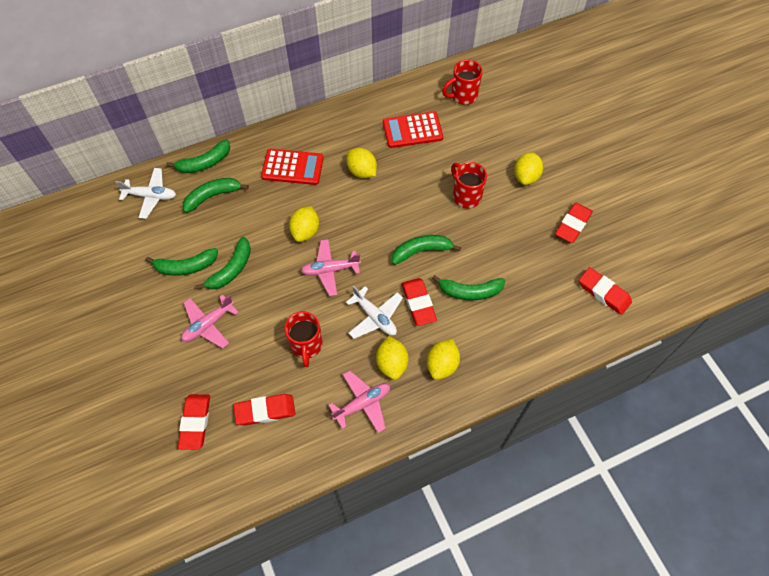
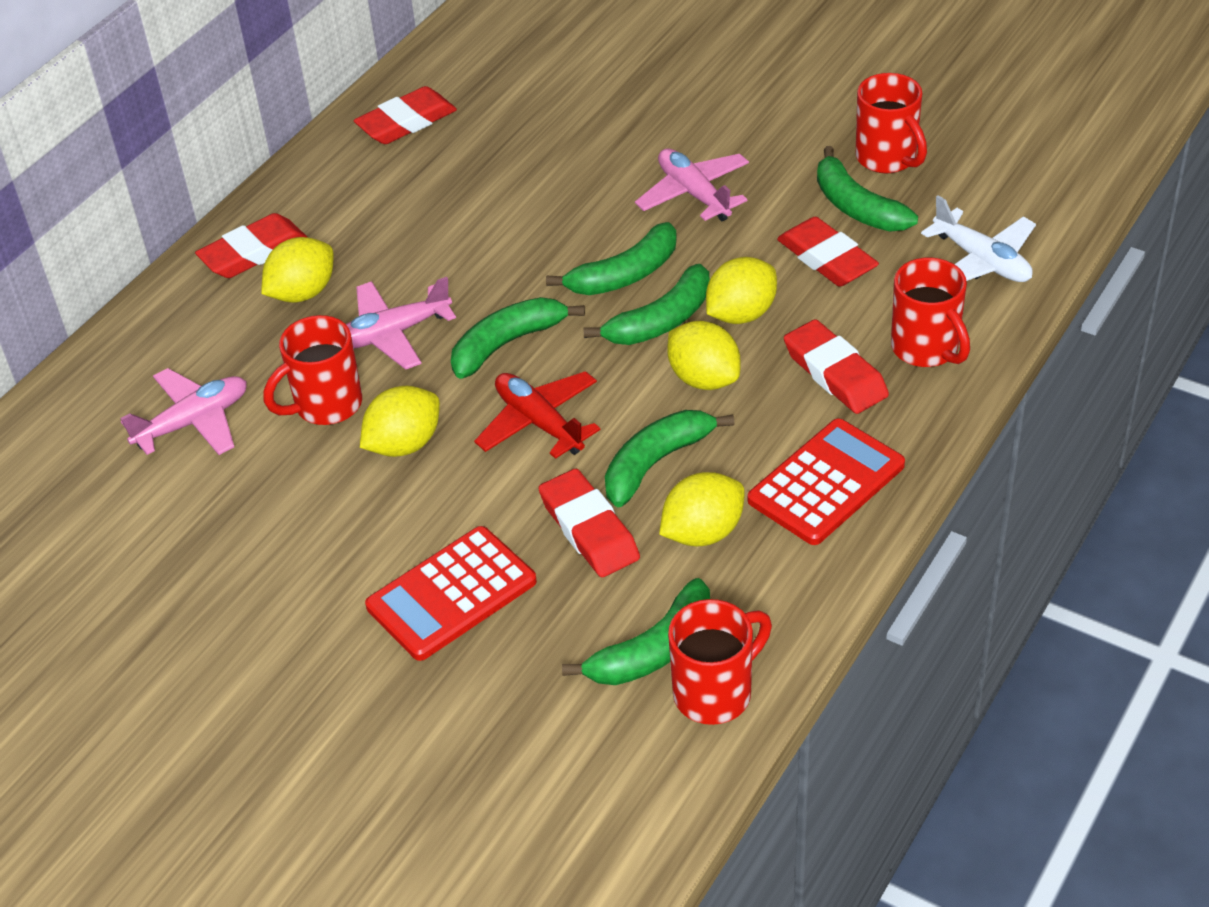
red mug: 3 -> 4
red plane: 0 -> 1
white plane: 2 -> 1

